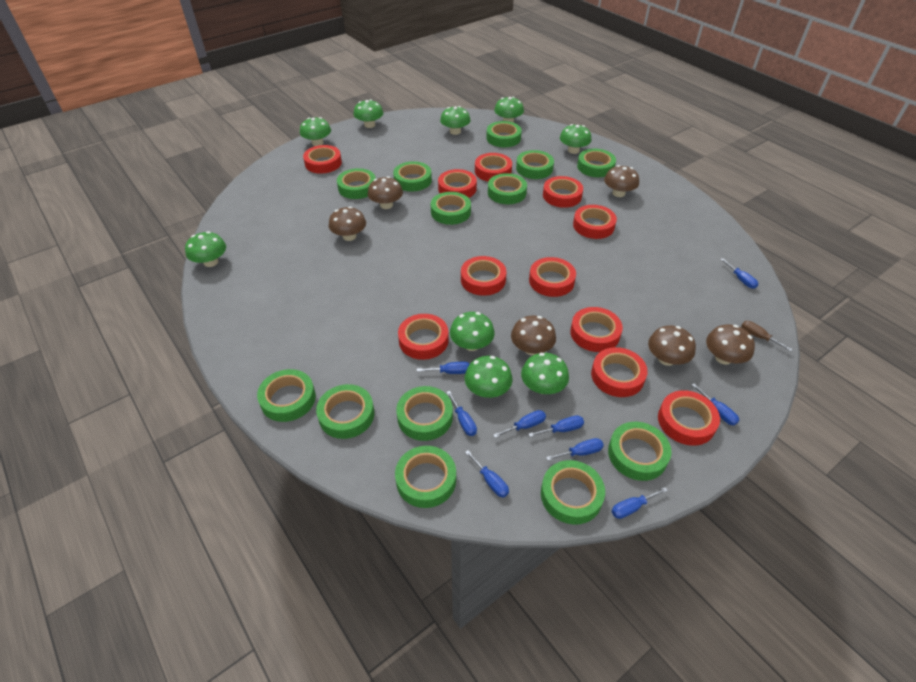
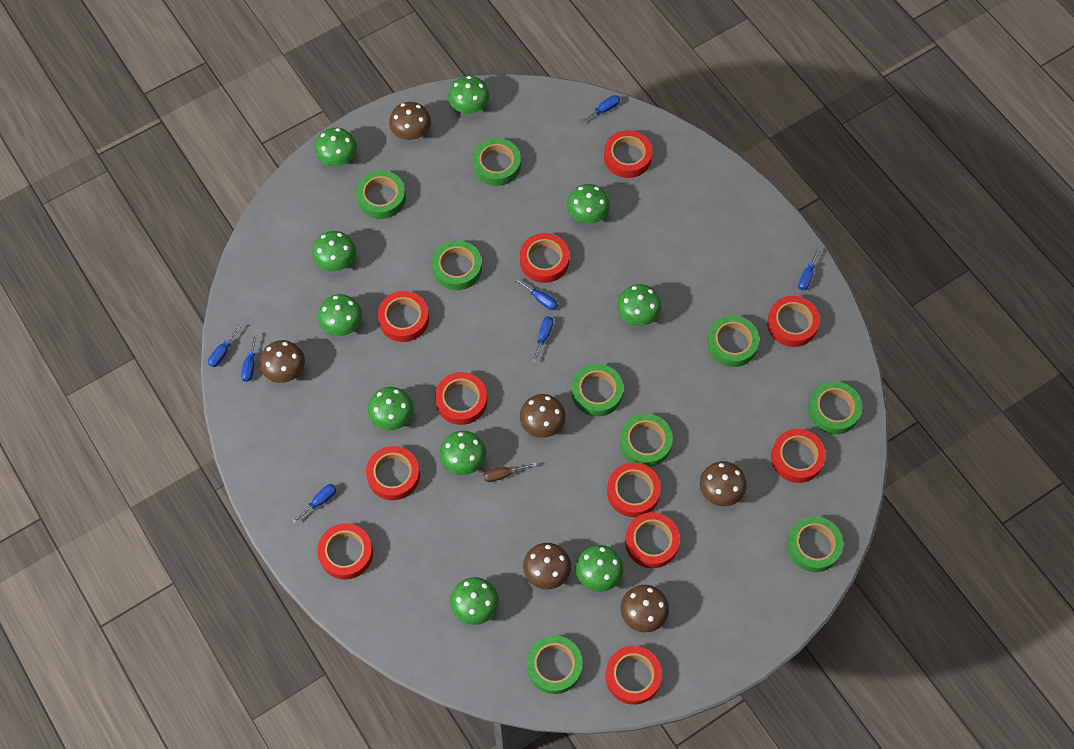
blue screwdriver: 9 -> 7
green mushroom: 9 -> 10
green tape: 13 -> 9

